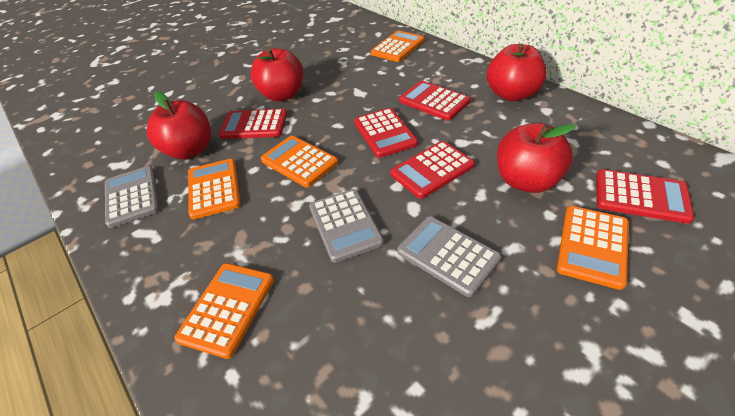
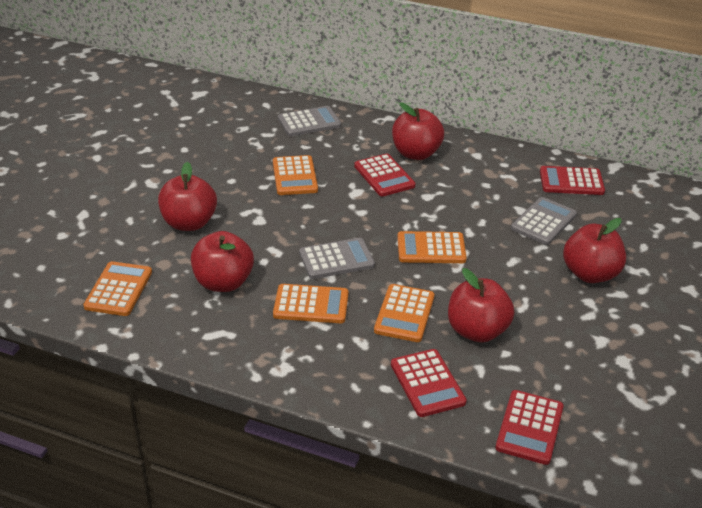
red apple: 4 -> 5
red calculator: 5 -> 4

